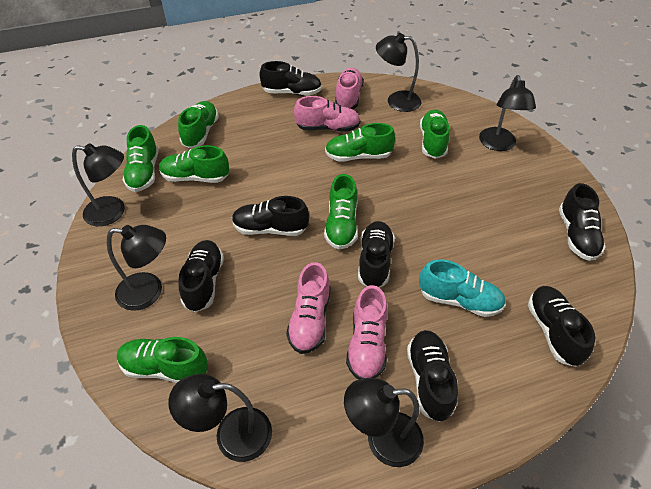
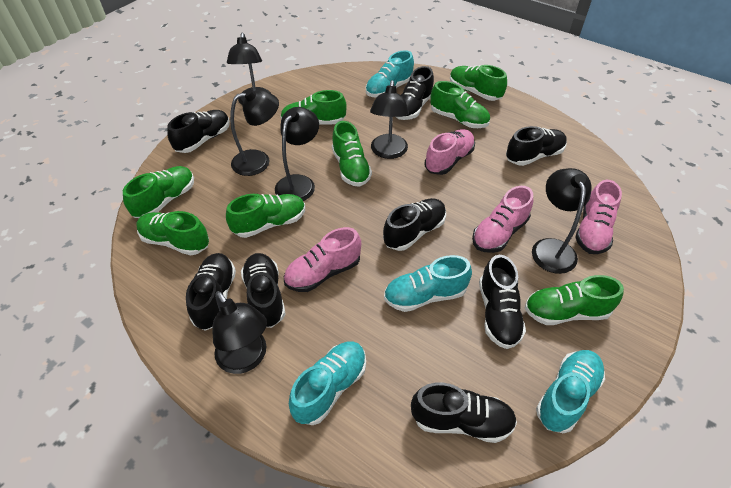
black shoe: 7 -> 8
green shoe: 7 -> 8
turquoise shoe: 1 -> 4

